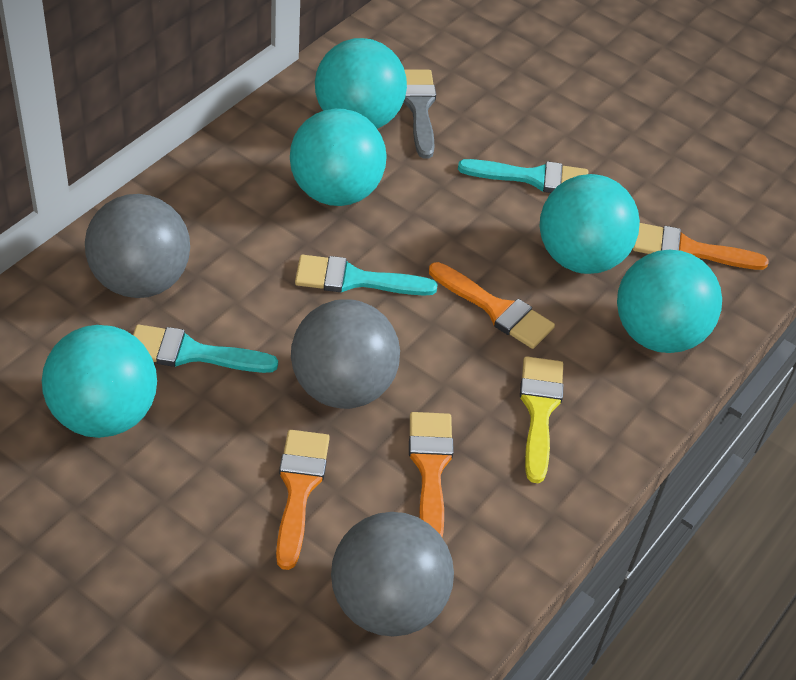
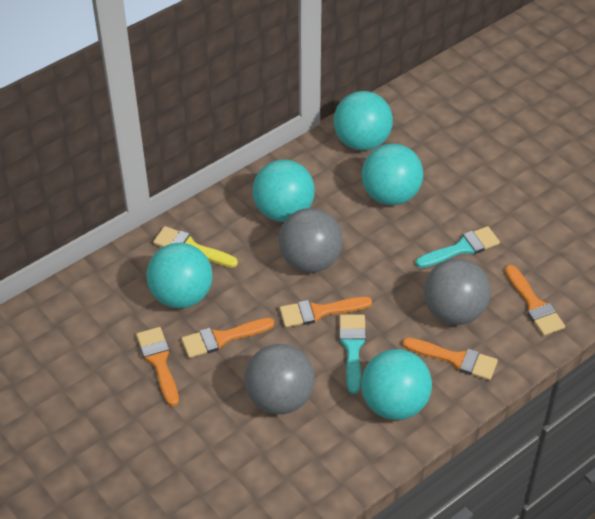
grey brush: 1 -> 0
orange brush: 4 -> 5
turquoise brush: 3 -> 2

